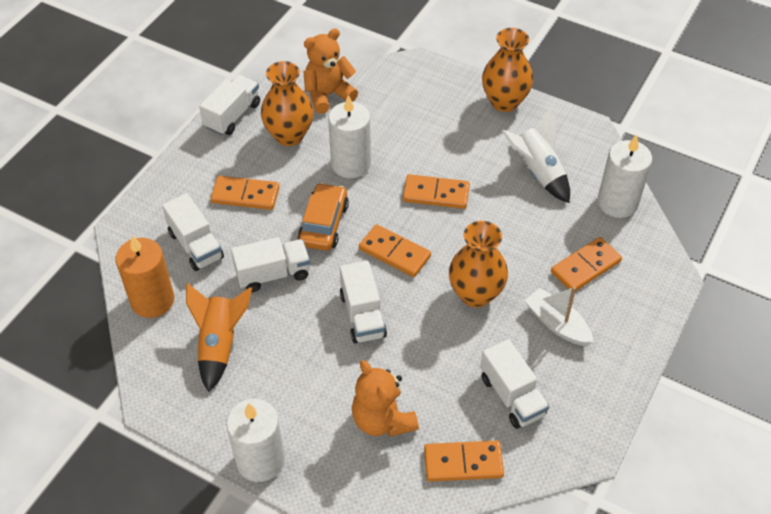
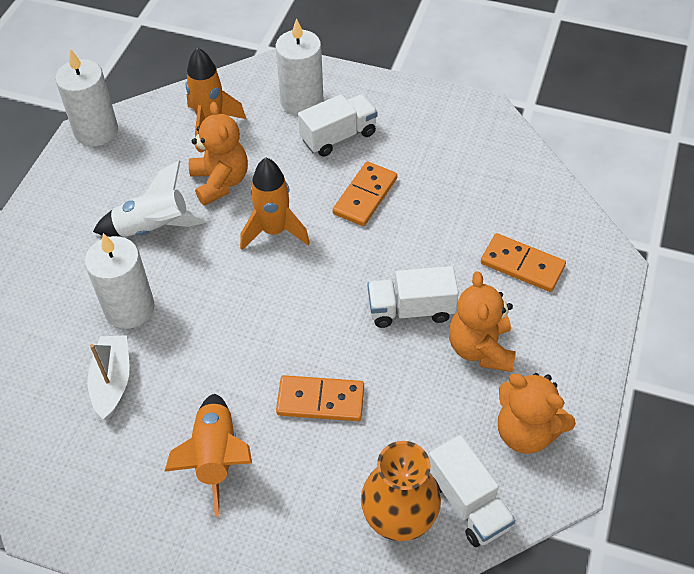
orange candle: 1 -> 0
orange car: 1 -> 0
orange domino: 5 -> 3
orange rocket: 1 -> 3
orange teddy bear: 2 -> 3
orange vase: 3 -> 1
white truck: 5 -> 3

